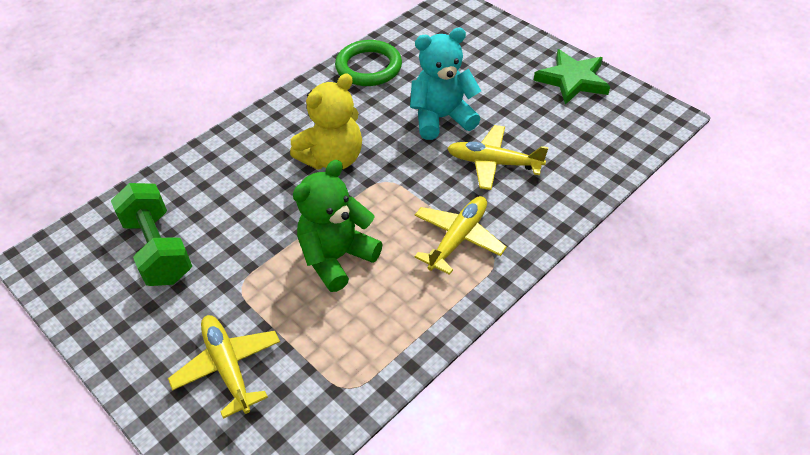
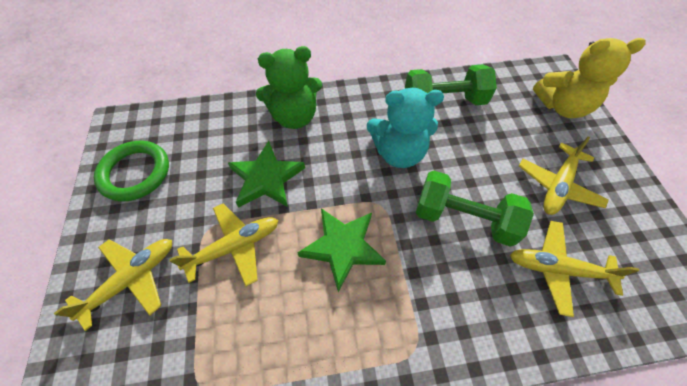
green dumbbell: 1 -> 2
green star: 1 -> 2
yellow plane: 3 -> 4

